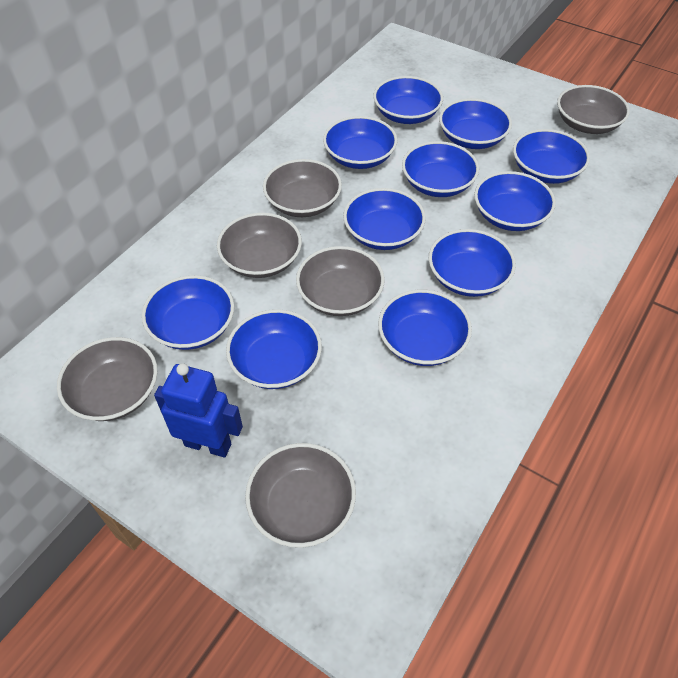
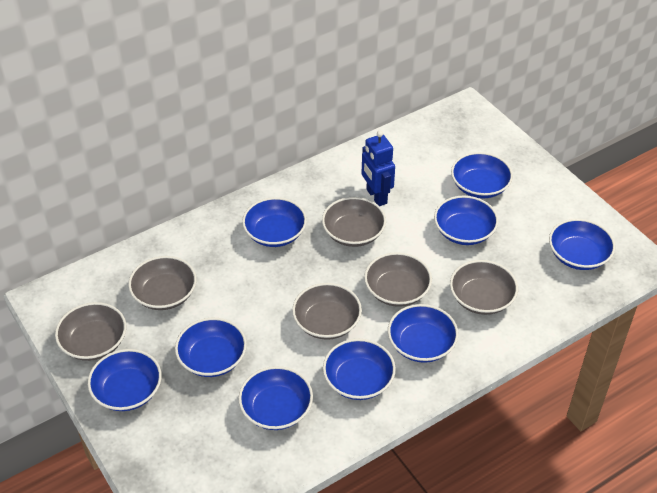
blue bowl: 11 -> 9

